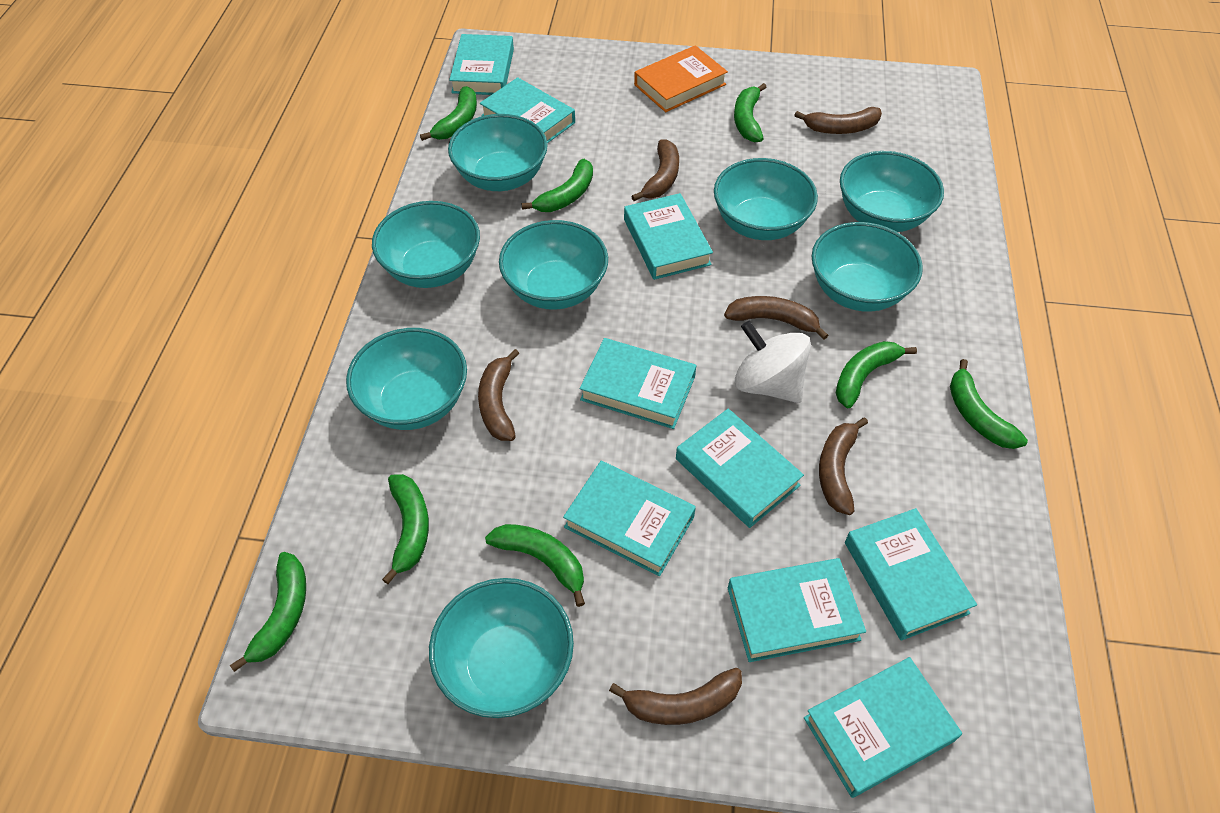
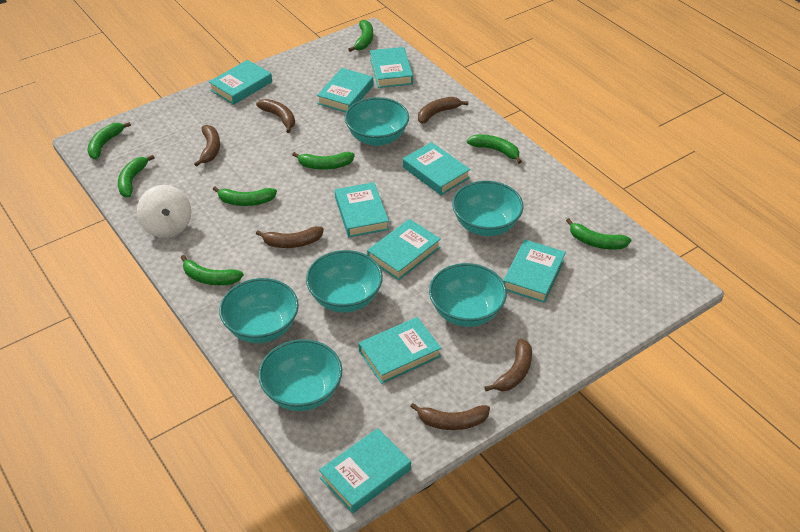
orange book: 1 -> 0
turquoise bowl: 8 -> 6

